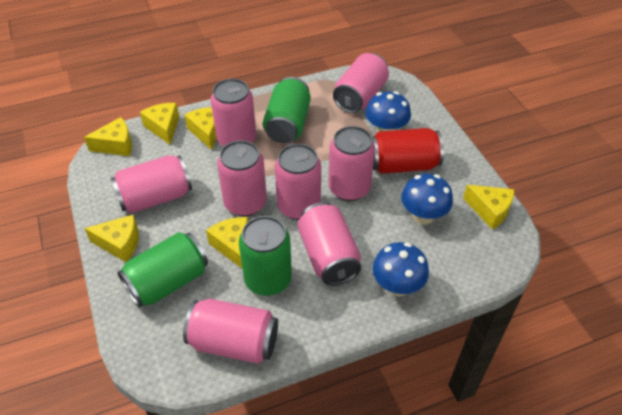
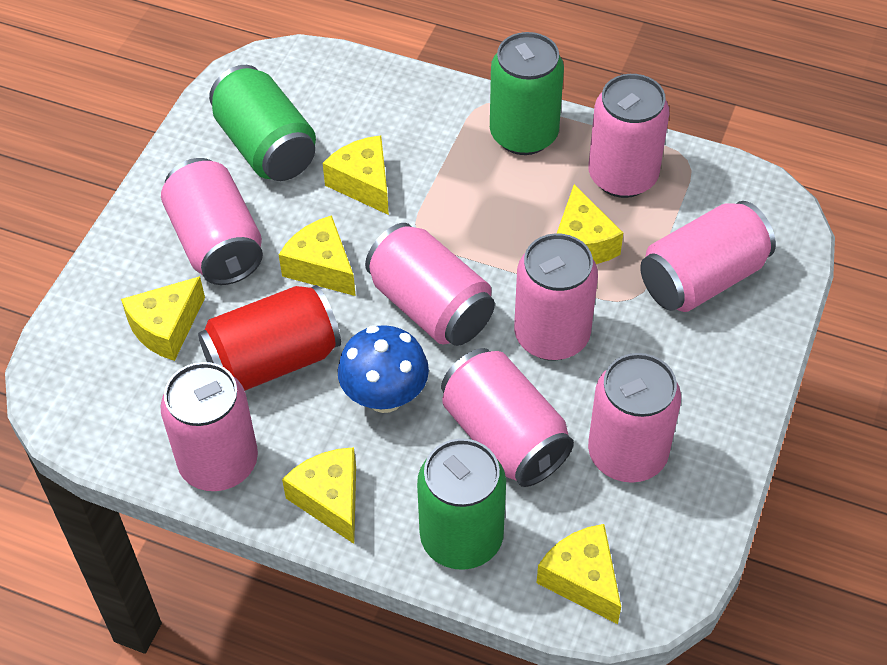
blue mushroom: 3 -> 1

